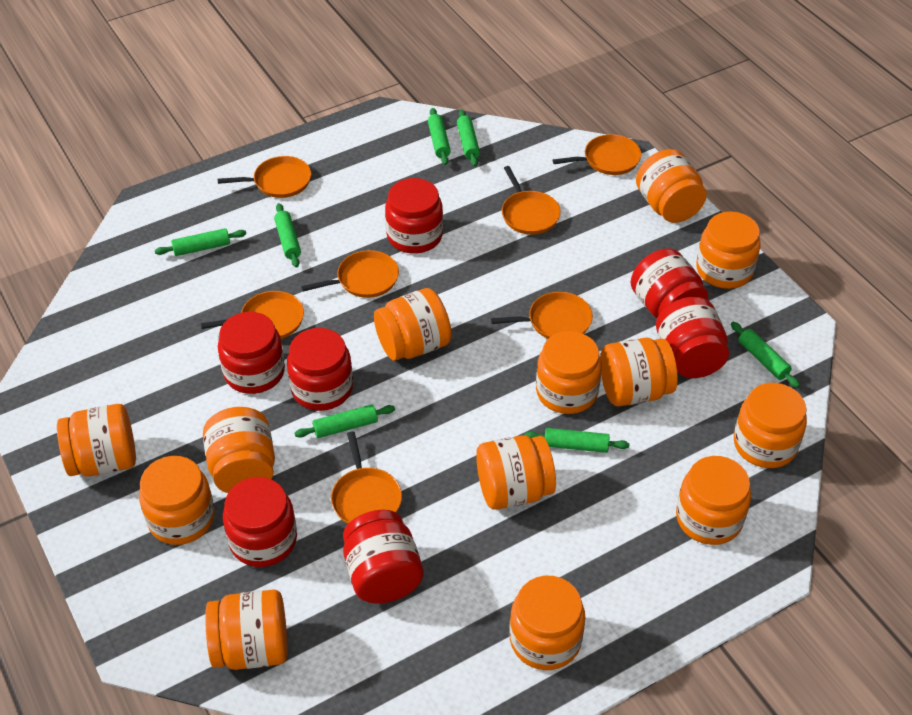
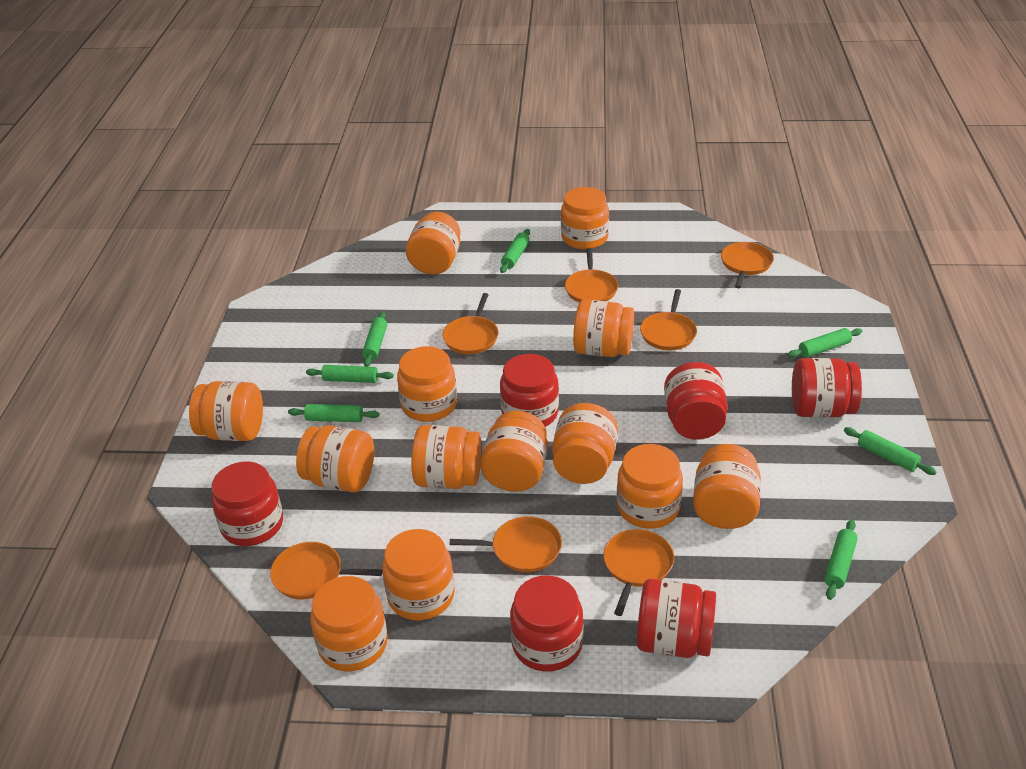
red jar: 7 -> 6

